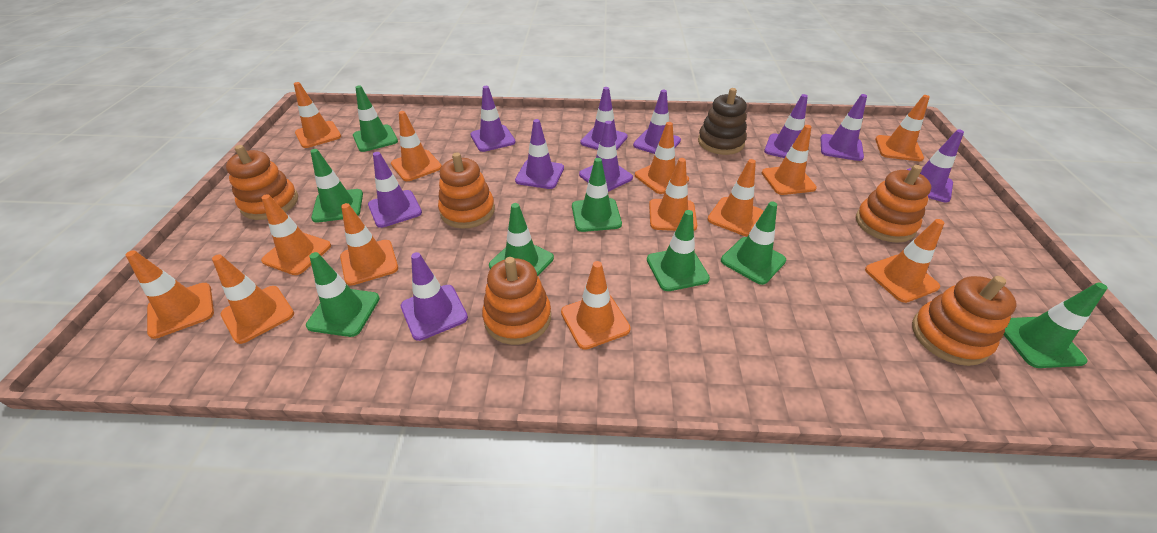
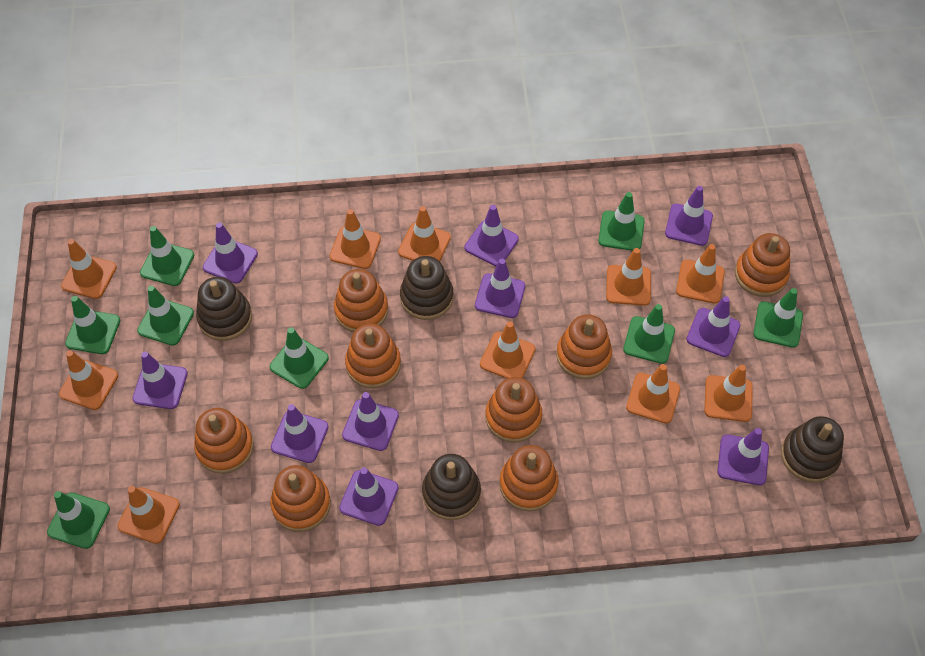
brown stacking toy: 1 -> 4
orange stacking toy: 5 -> 8
orange traffic cone: 13 -> 10

